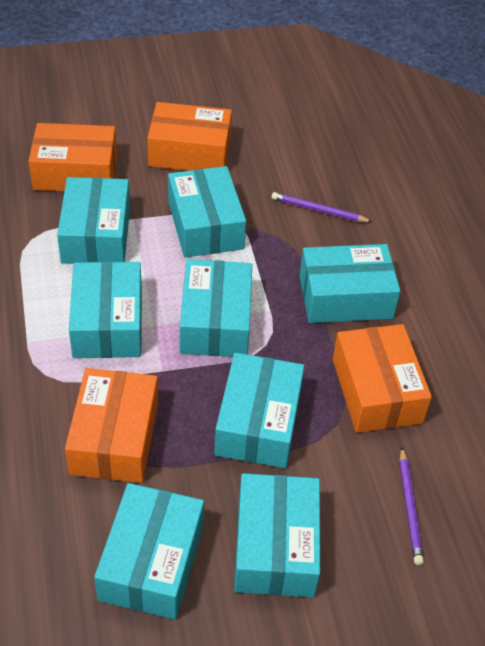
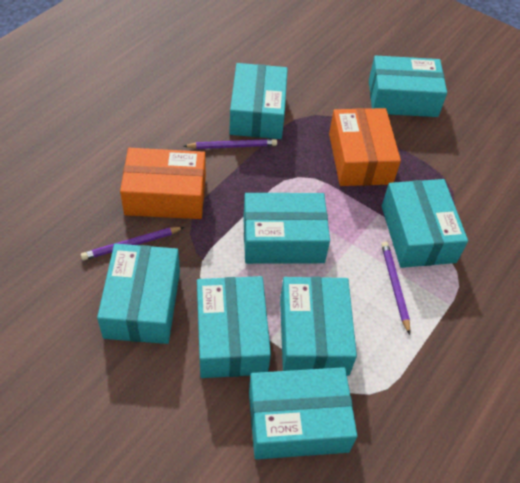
orange box: 4 -> 2
purple pencil: 2 -> 3

